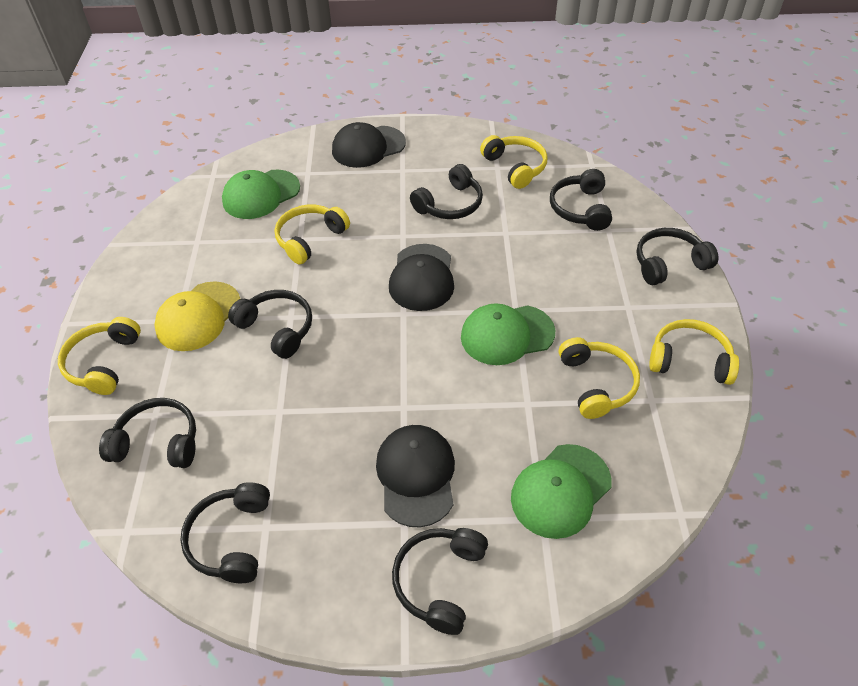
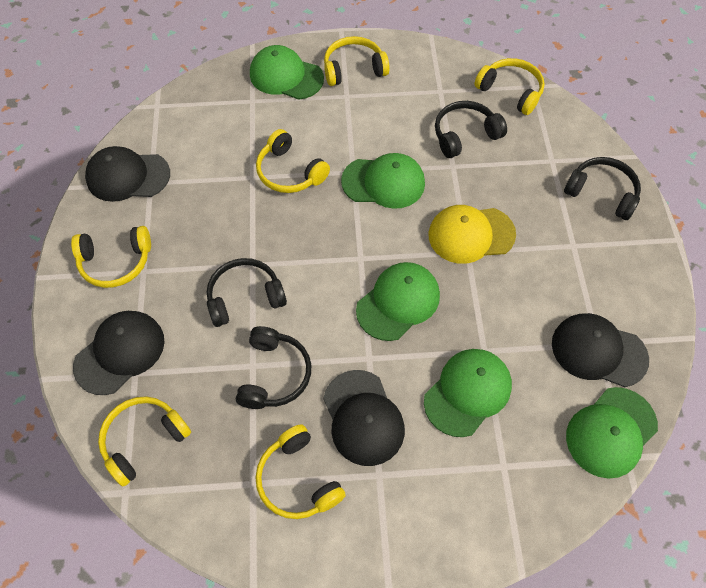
black cap: 3 -> 4
black headphones: 7 -> 4
green cap: 3 -> 5
yellow headphones: 5 -> 6

